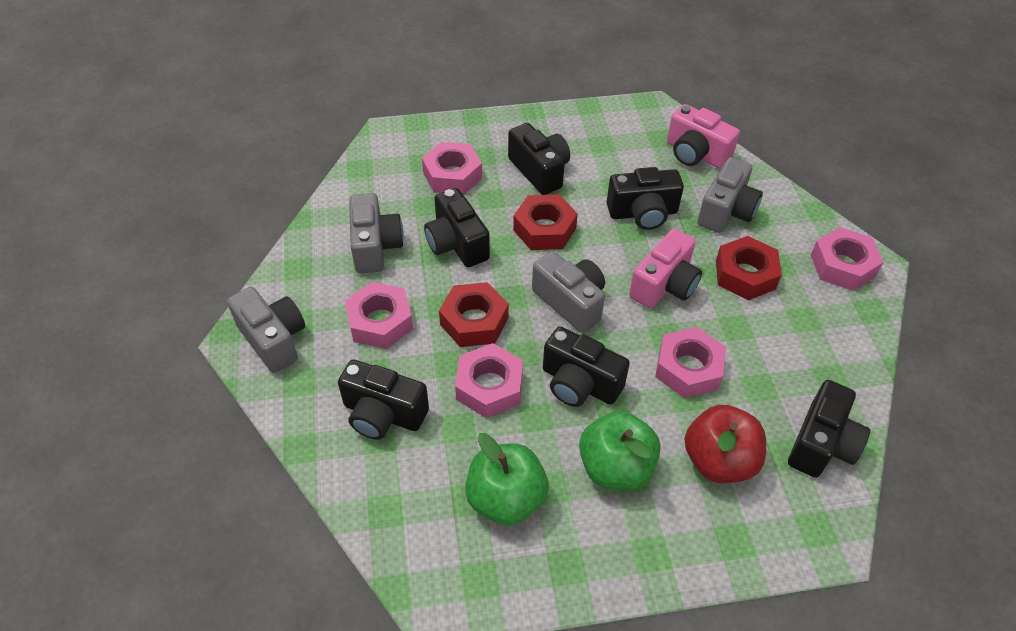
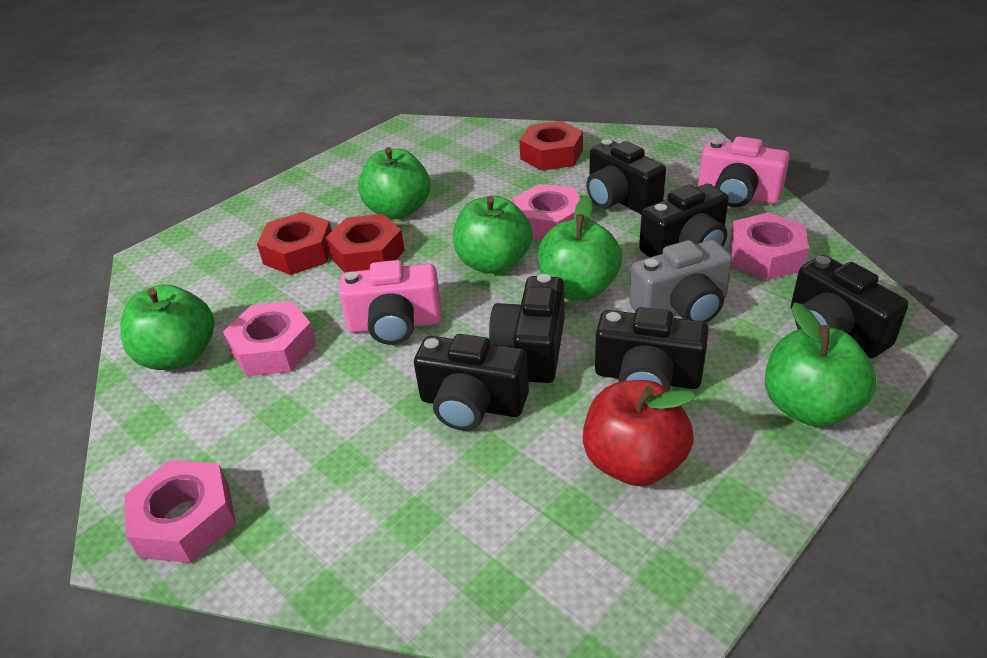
green apple: 2 -> 5
grey camera: 4 -> 1
pink nut: 5 -> 4

